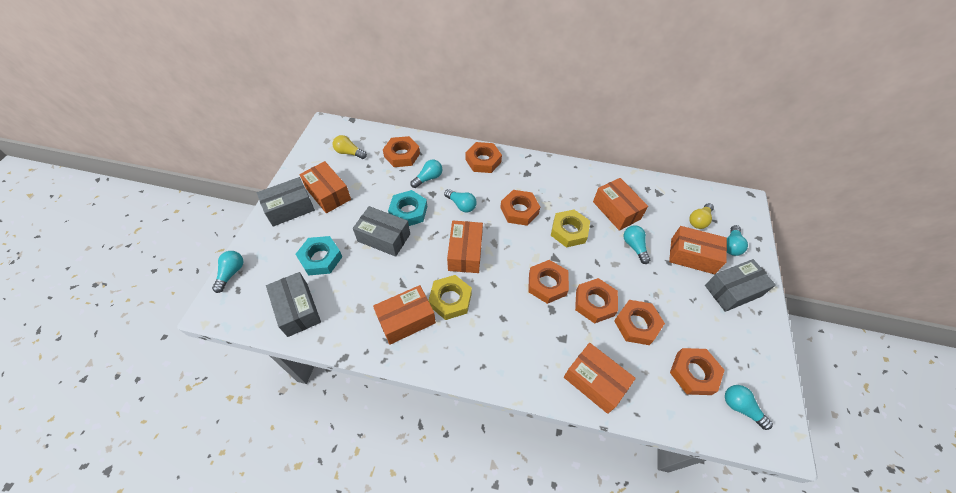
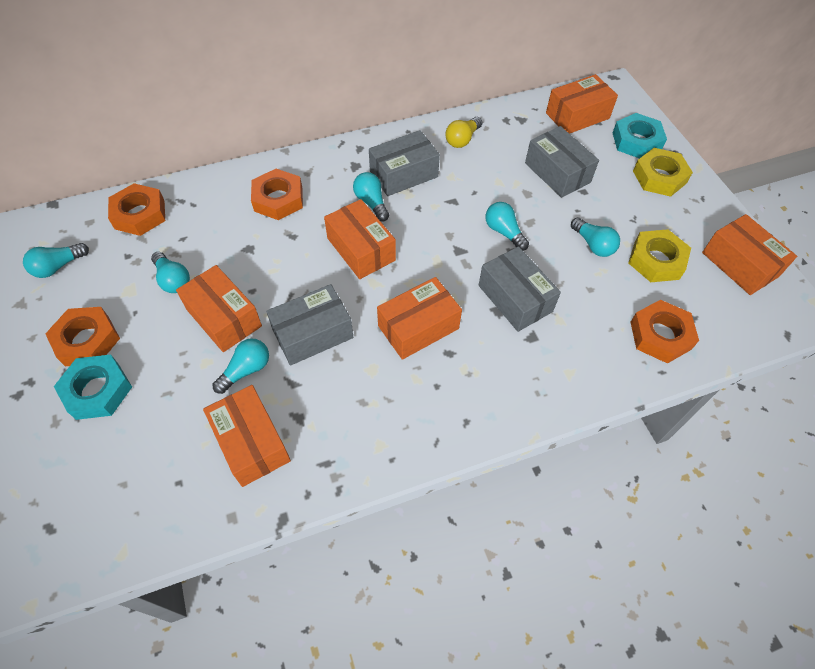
orange nut: 7 -> 4
yellow light bulb: 2 -> 1

